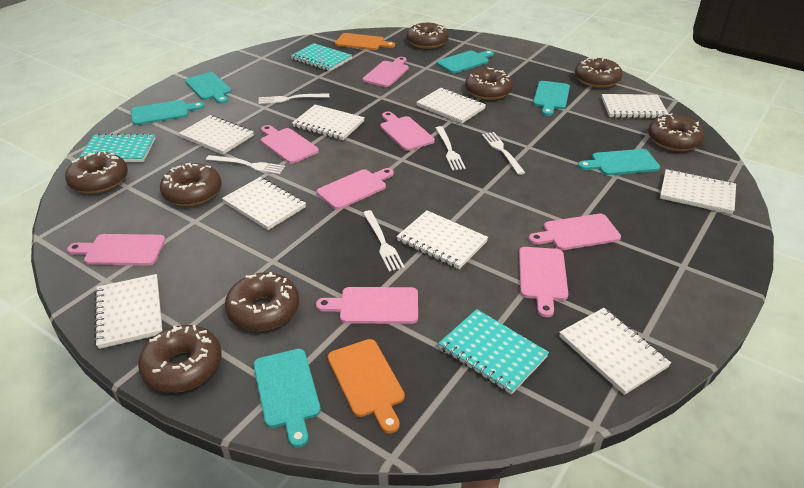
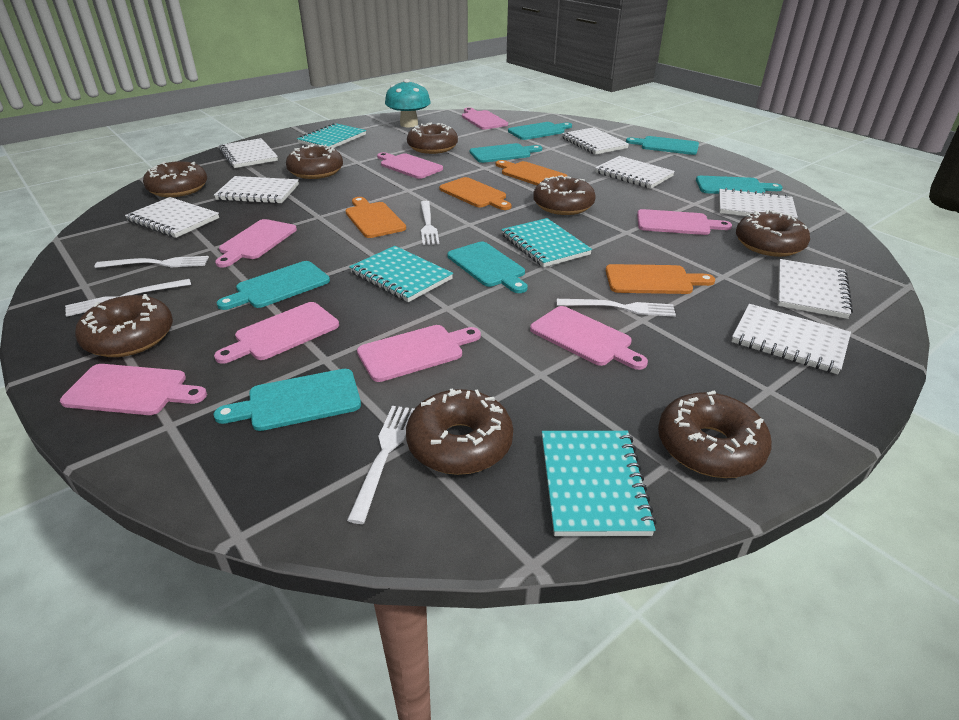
orange cutting board: 2 -> 4
turquoise cutting board: 6 -> 7
turquoise mushroom: 0 -> 1
turquoise notebook: 3 -> 4
white notebook: 9 -> 8

